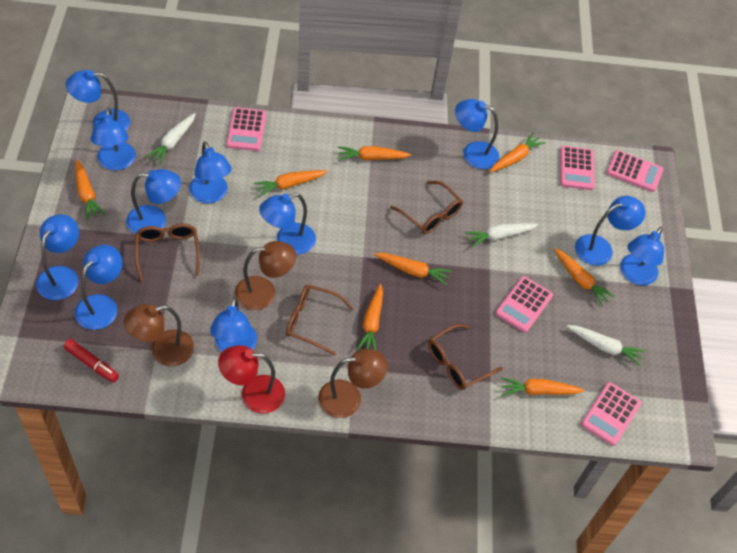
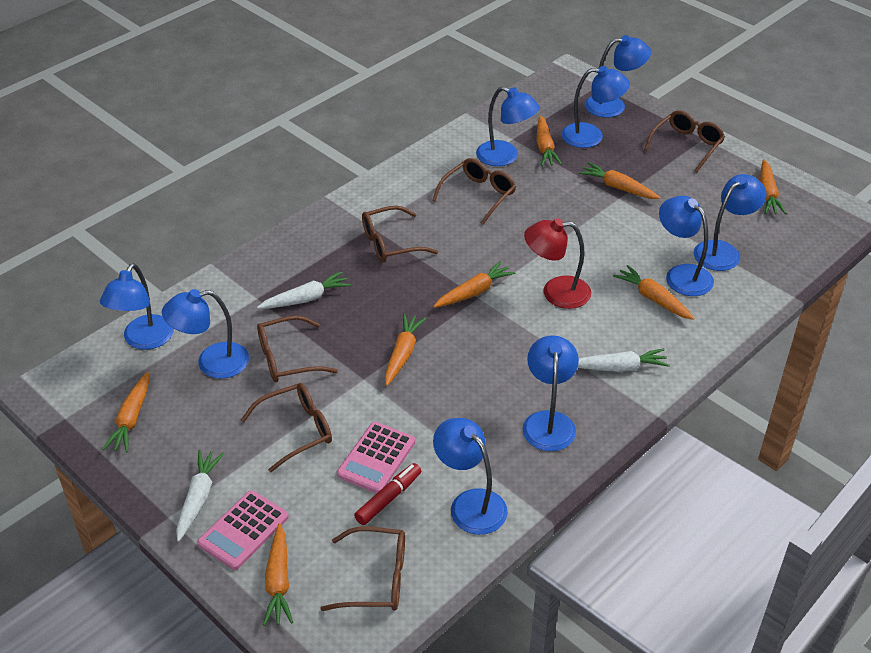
blue lamp: 11 -> 9
brown glasses: 4 -> 6
brown lamp: 3 -> 0
pink calculator: 5 -> 2

